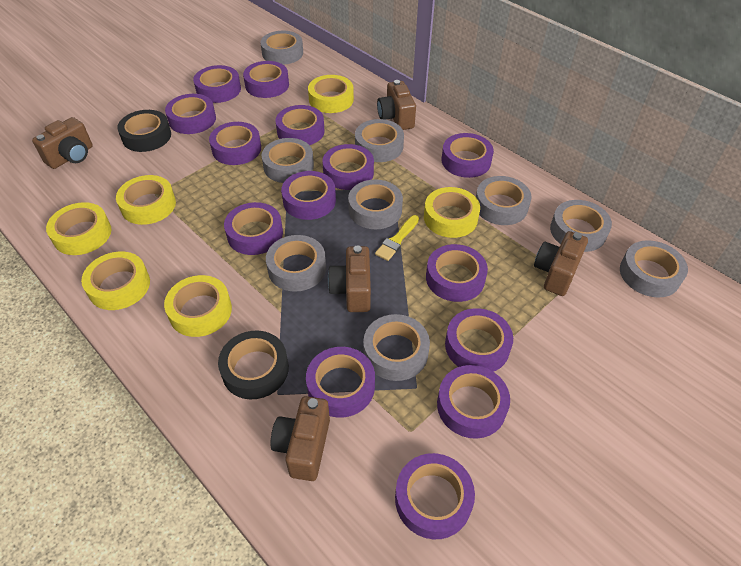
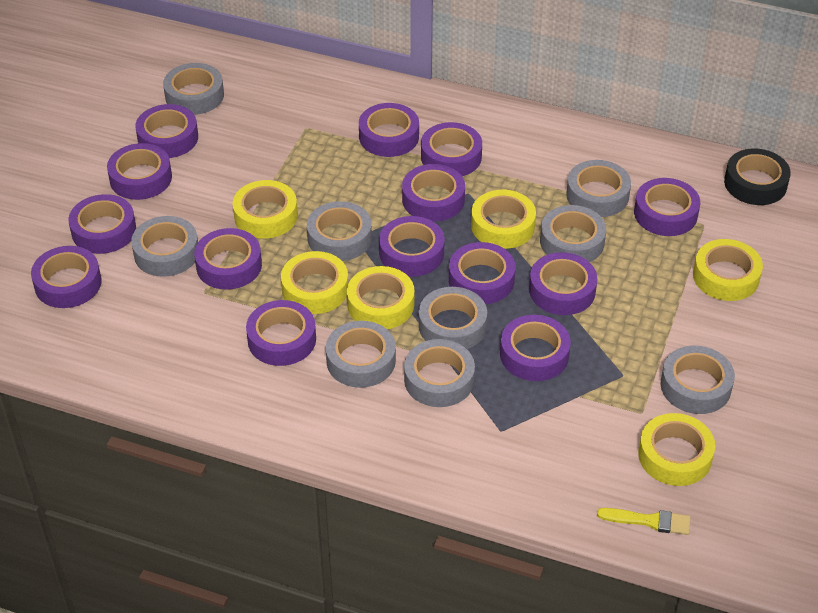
black tape: 2 -> 1
brown camera: 5 -> 0

